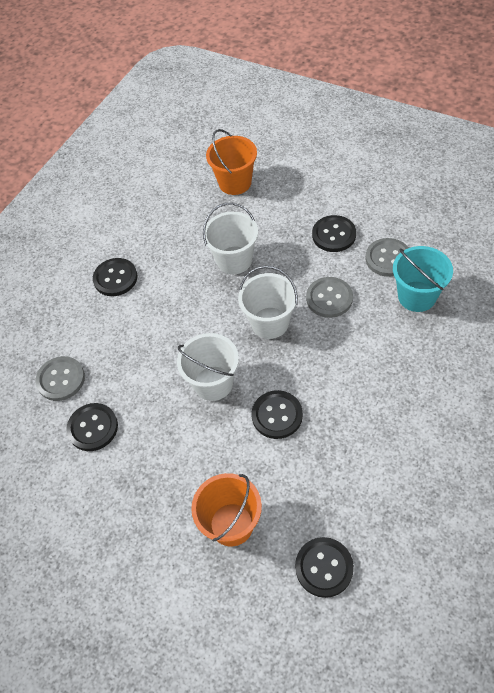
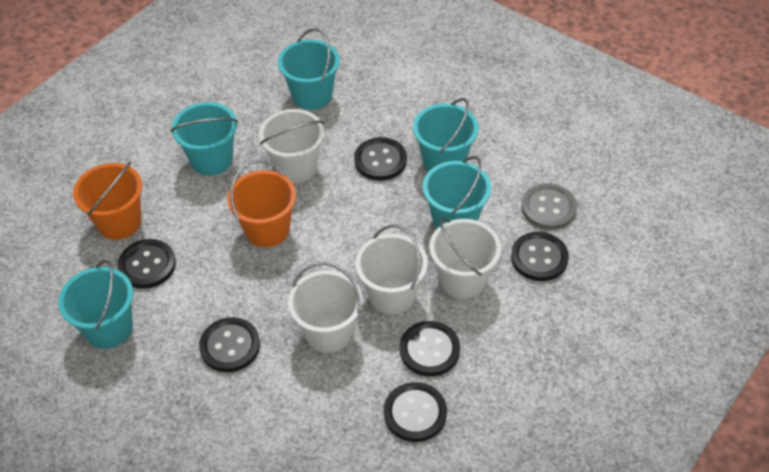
black button: 5 -> 6
grey button: 3 -> 1
turquoise bucket: 1 -> 5
white bucket: 3 -> 4

